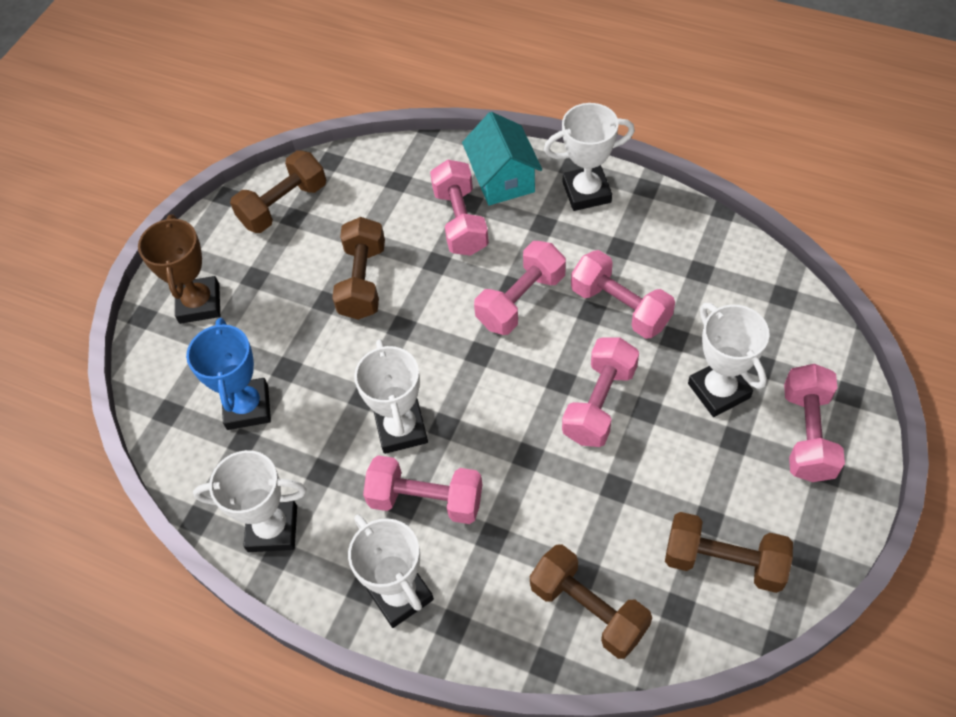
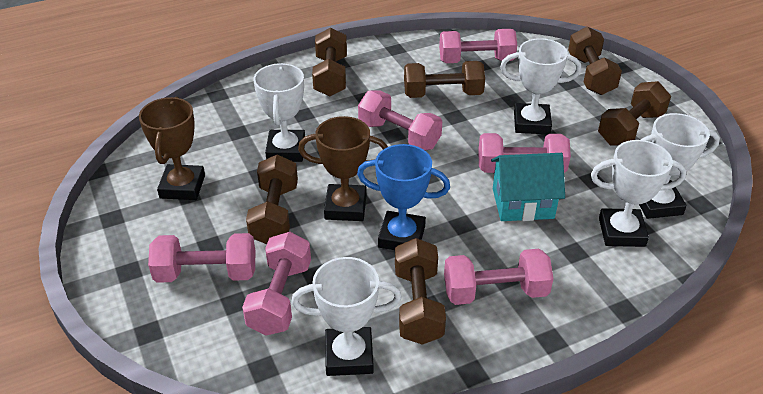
brown dumbbell: 4 -> 6
brown trophy: 1 -> 2

